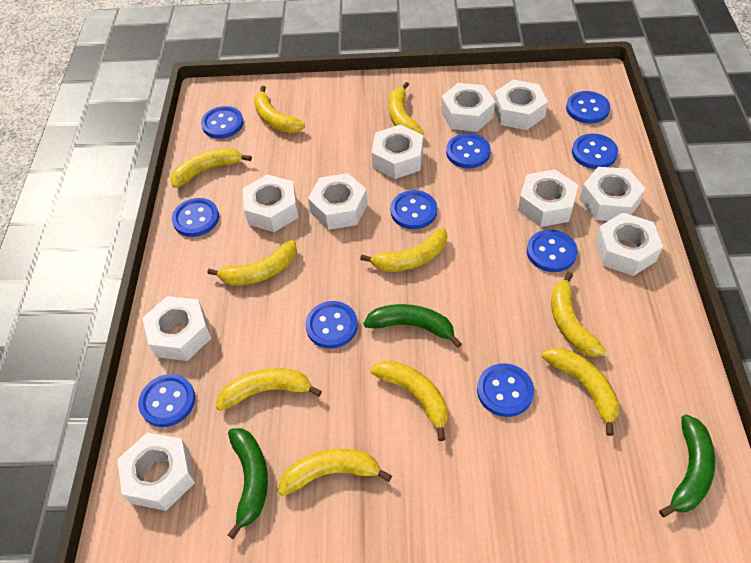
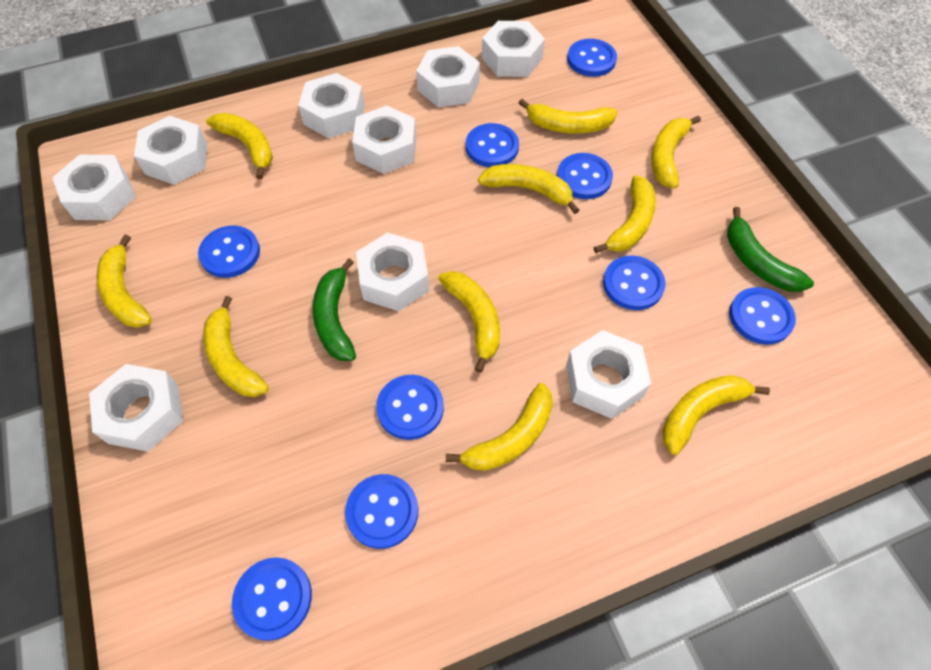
blue button: 10 -> 9
green banana: 3 -> 2
white nut: 10 -> 9

